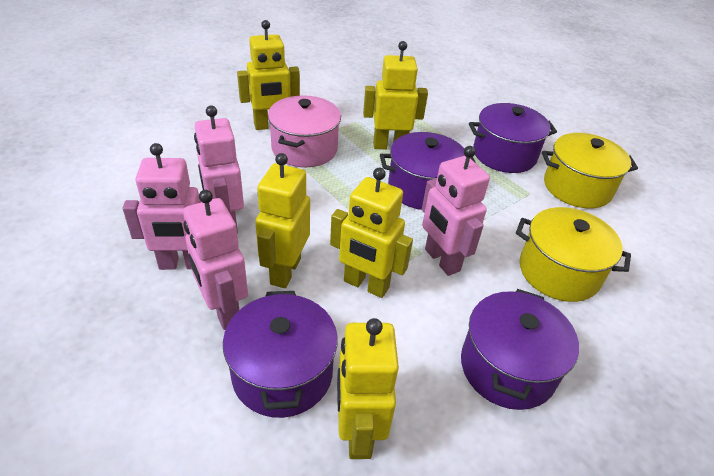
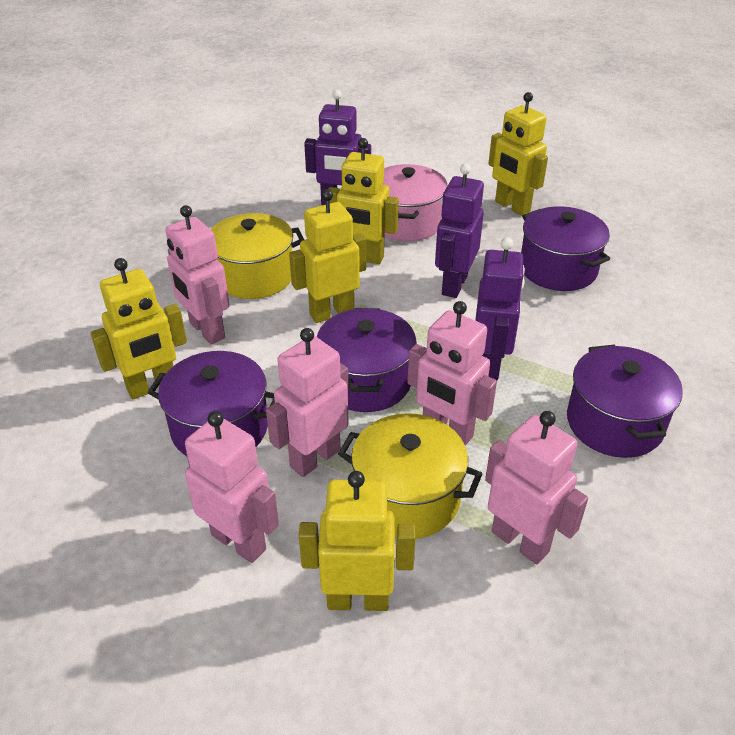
pink robot: 4 -> 5
purple robot: 0 -> 3

